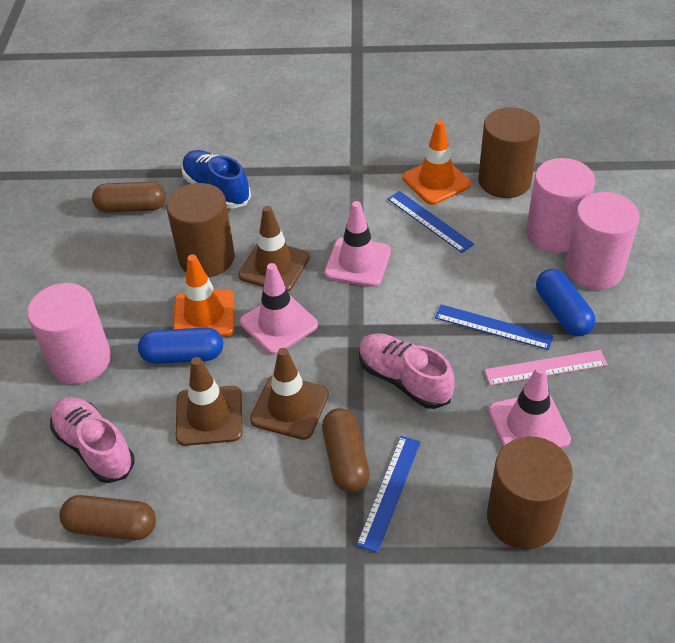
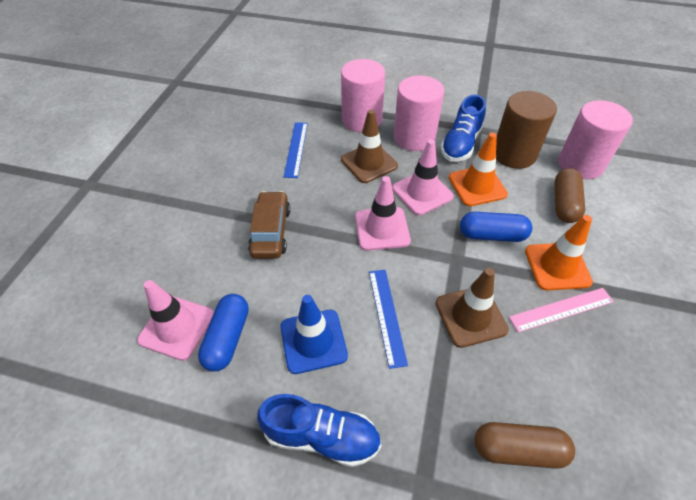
blue ruler: 3 -> 2
blue shoe: 1 -> 2
blue traffic cone: 0 -> 1
brown capsule: 3 -> 2
brown car: 0 -> 1
brown cylinder: 3 -> 1
brown traffic cone: 3 -> 2
pink shoe: 2 -> 0

